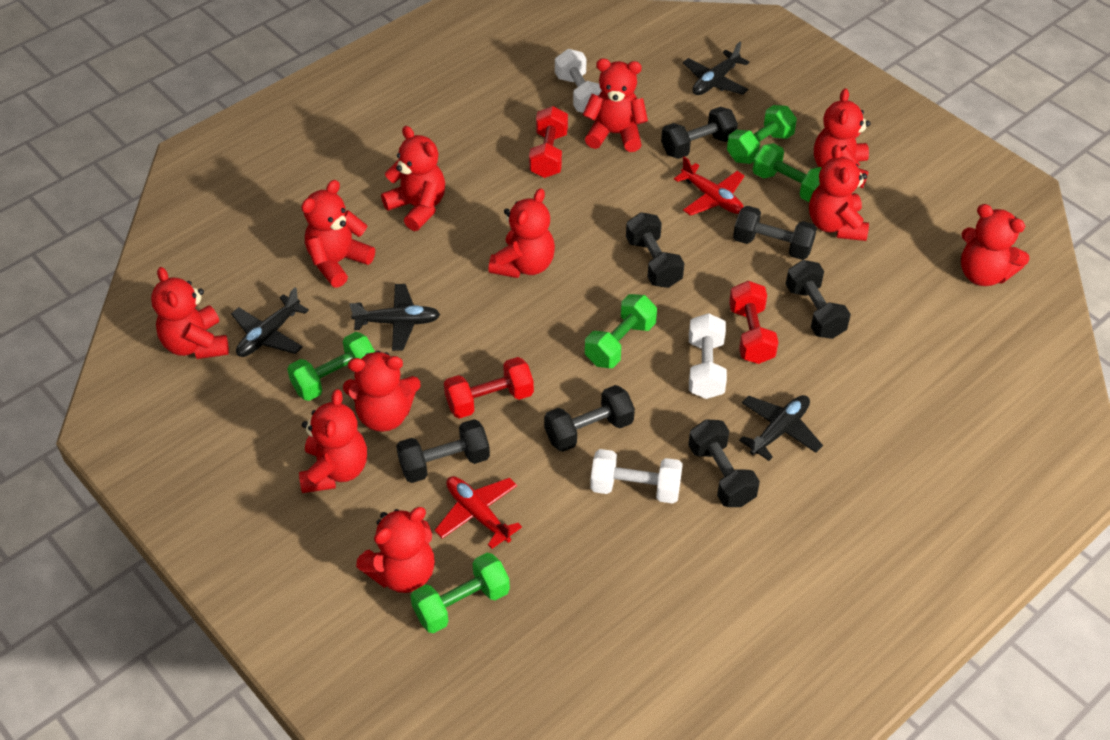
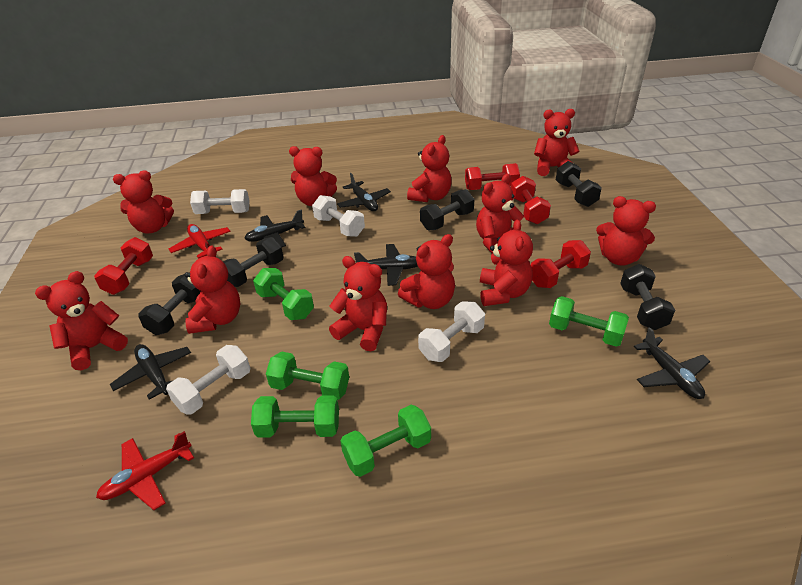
black dumbbell: 7 -> 5
black plane: 4 -> 5
red dumbbell: 3 -> 4
white dumbbell: 3 -> 4

